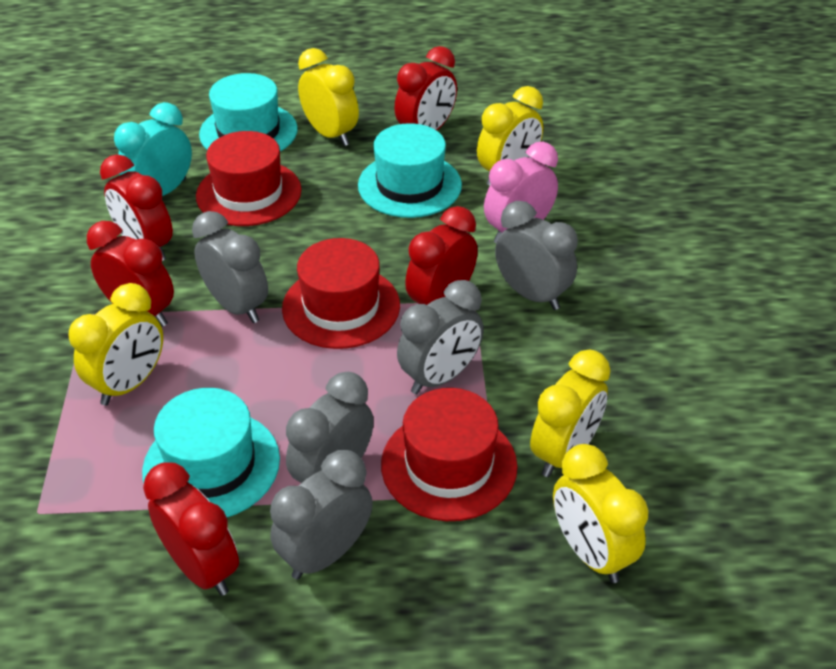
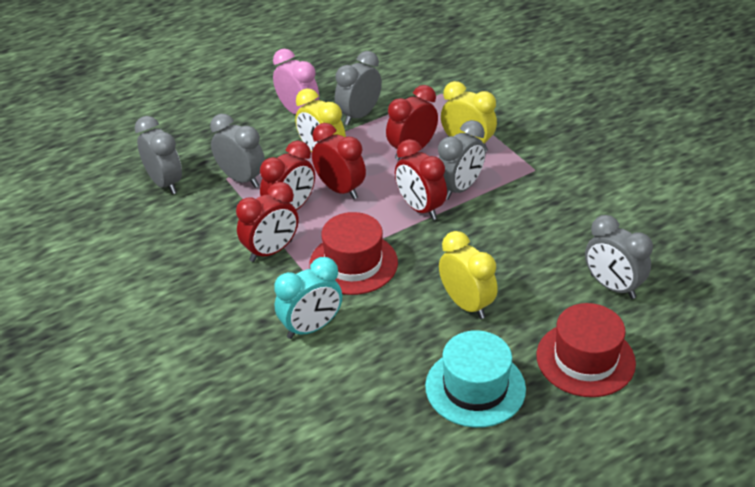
red hat: 3 -> 2
turquoise hat: 3 -> 1
yellow clock: 5 -> 3

